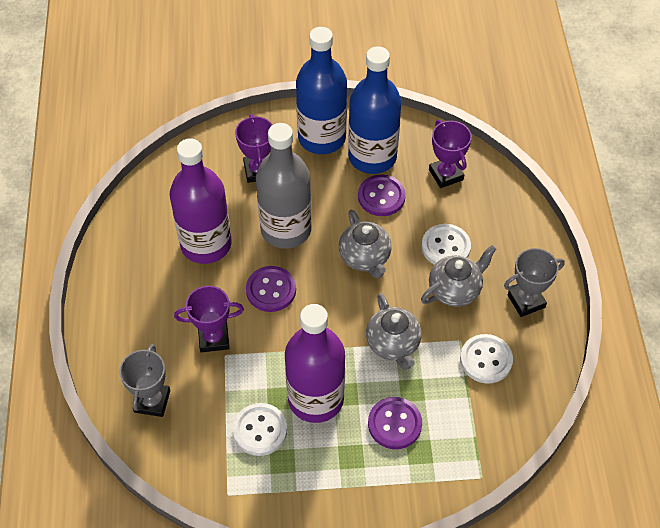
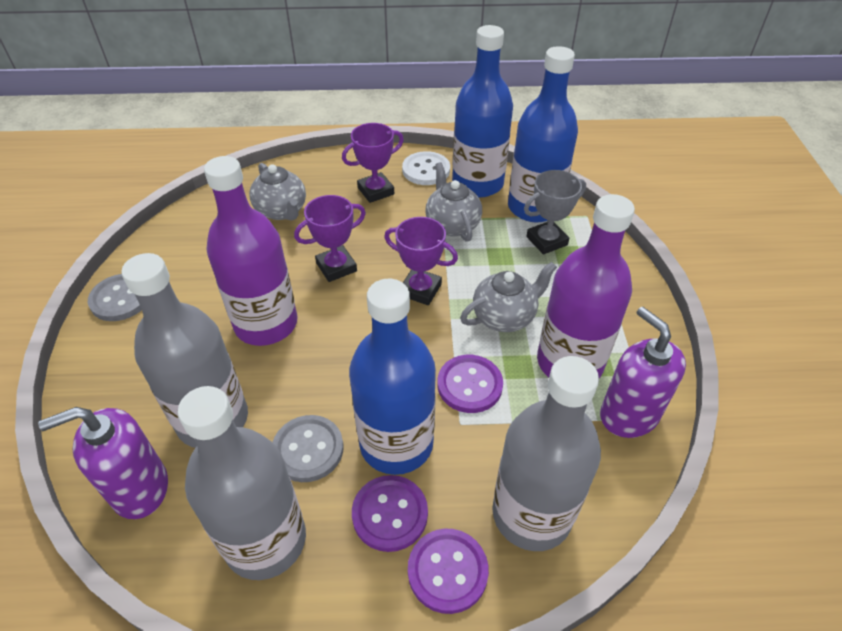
blue bottle: 2 -> 3
grey bottle: 1 -> 3
grey button: 0 -> 2
grey trophy: 2 -> 1
purple soap dispenser: 0 -> 2
white button: 3 -> 1

